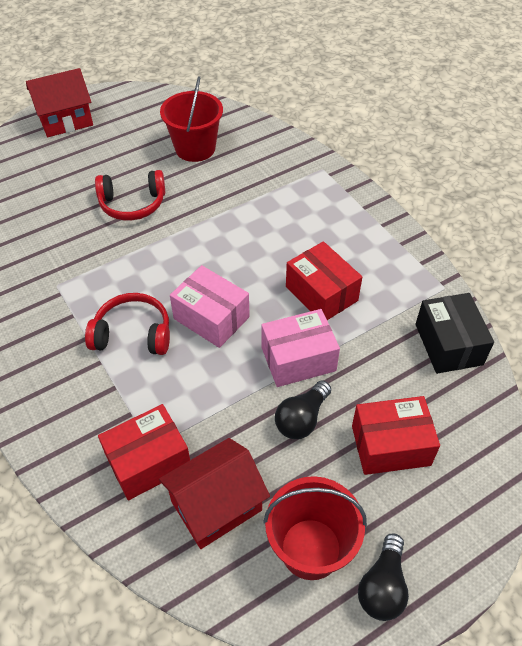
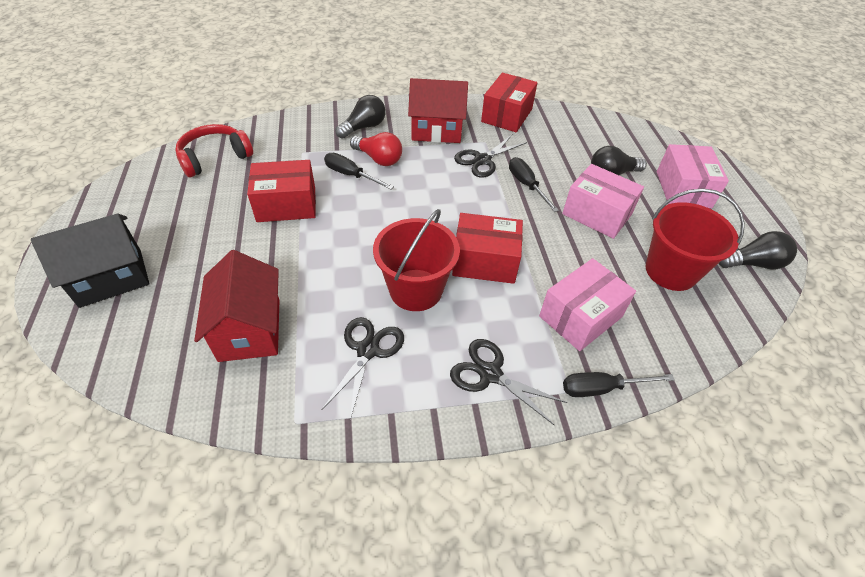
black box: 1 -> 0
black house: 0 -> 1
black light bulb: 2 -> 3
black scissors: 0 -> 3
black screwdriver: 0 -> 3
pink box: 2 -> 3
red headphones: 2 -> 1
red light bulb: 0 -> 1

